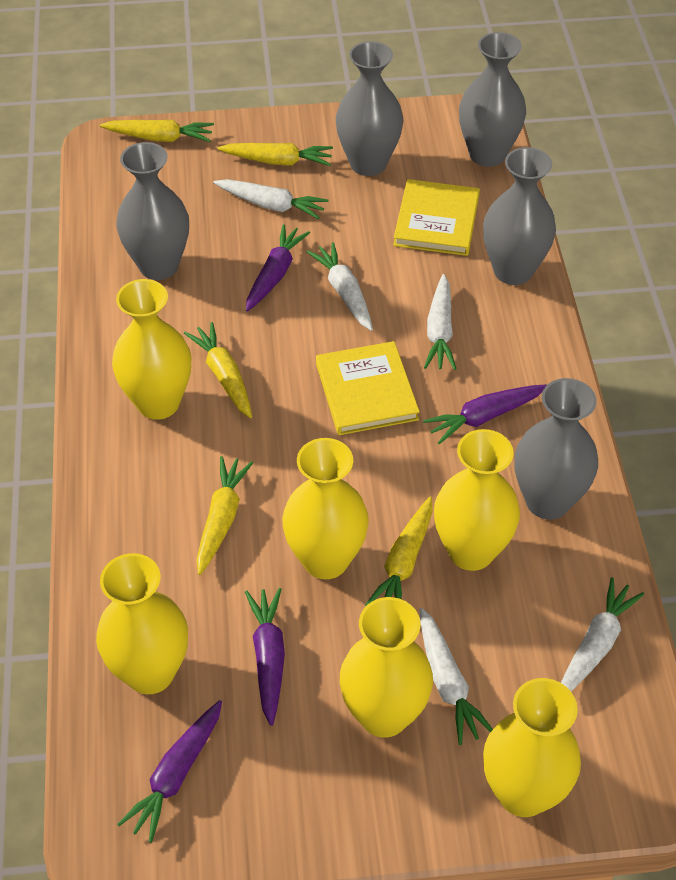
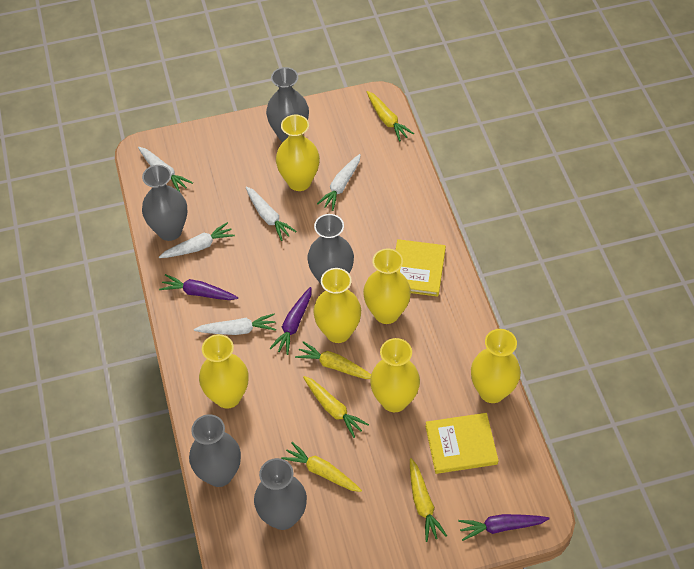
purple carrot: 4 -> 3

